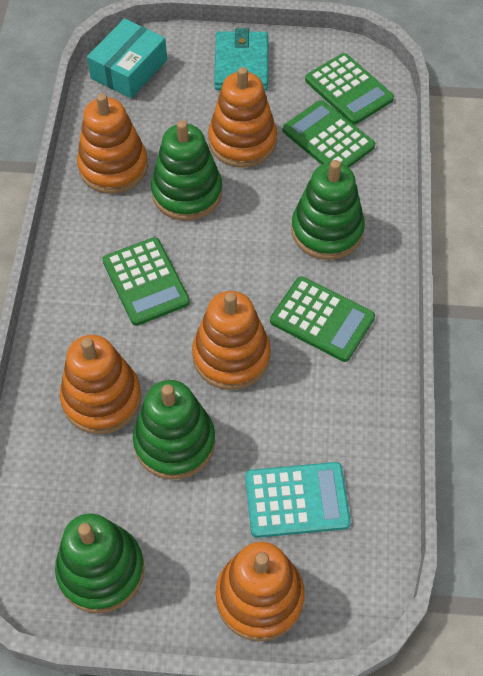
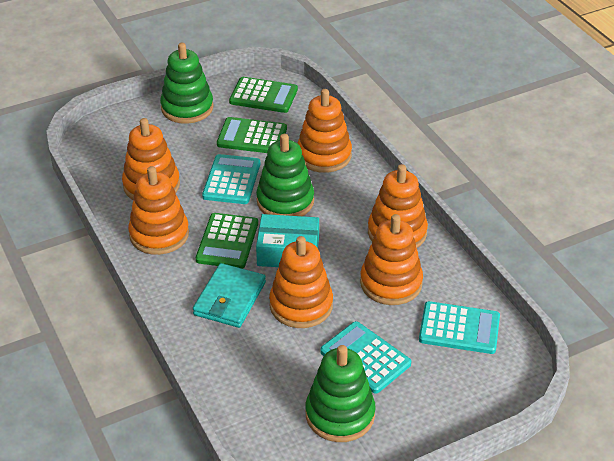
green calculator: 4 -> 3
green stacking toy: 4 -> 3
orange stacking toy: 5 -> 6
turquoise calculator: 1 -> 3

